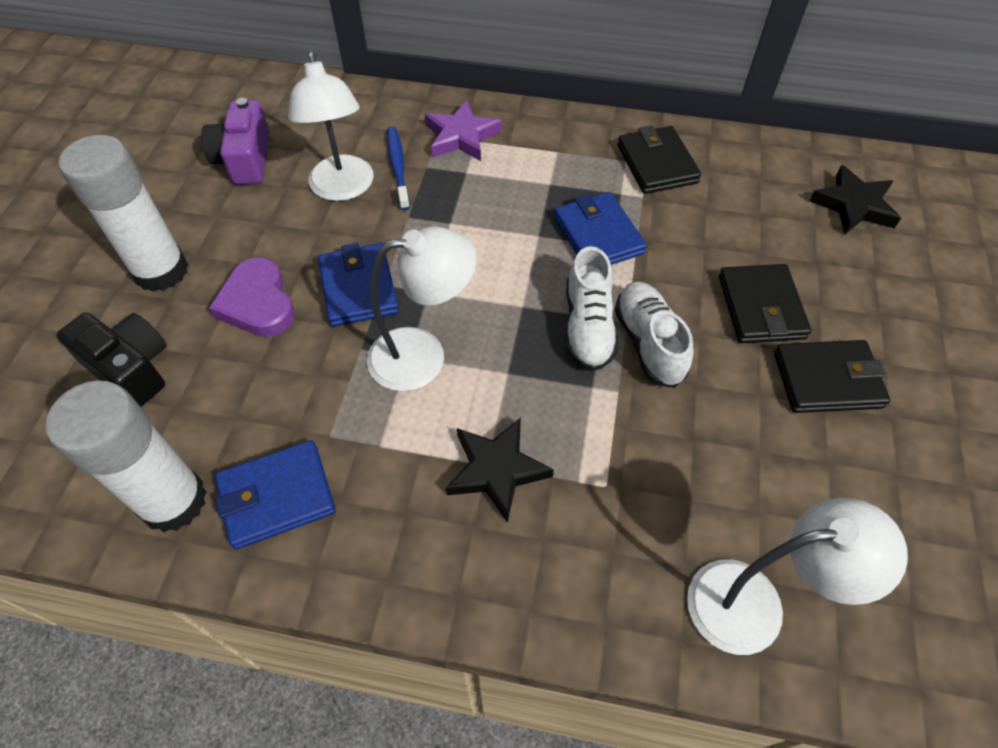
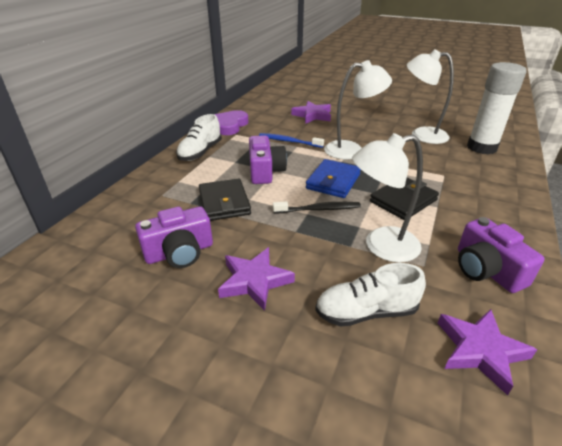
black camera: 1 -> 0
black star: 2 -> 0
black toothbrush: 0 -> 1
black wallet: 3 -> 2
blue wallet: 3 -> 1
purple camera: 1 -> 3
purple star: 1 -> 3
white glue stick: 2 -> 1

